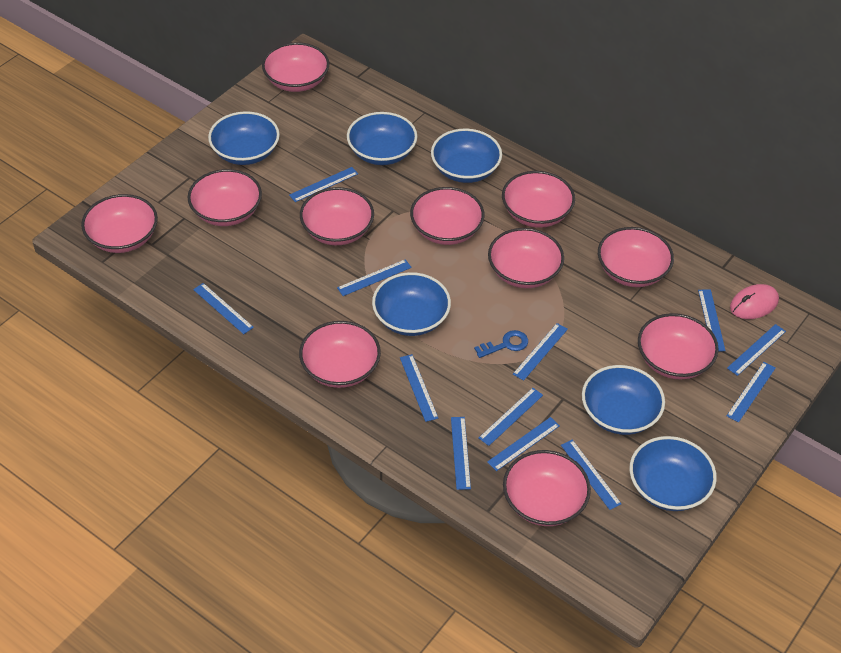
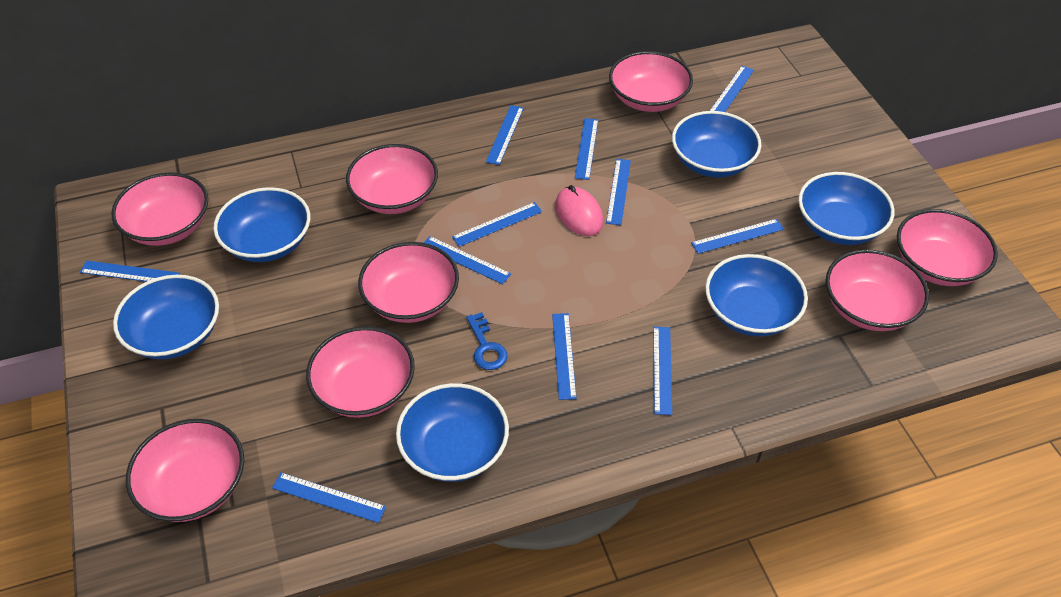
blue ruler: 12 -> 11
pink bowl: 11 -> 8

